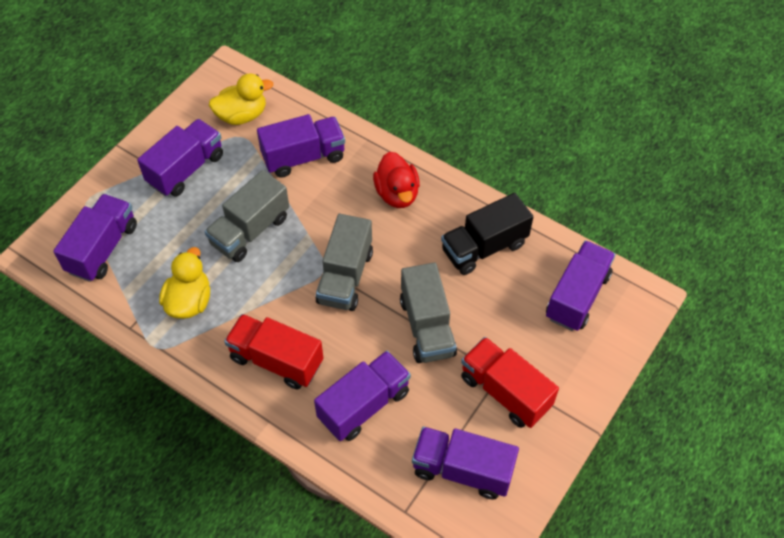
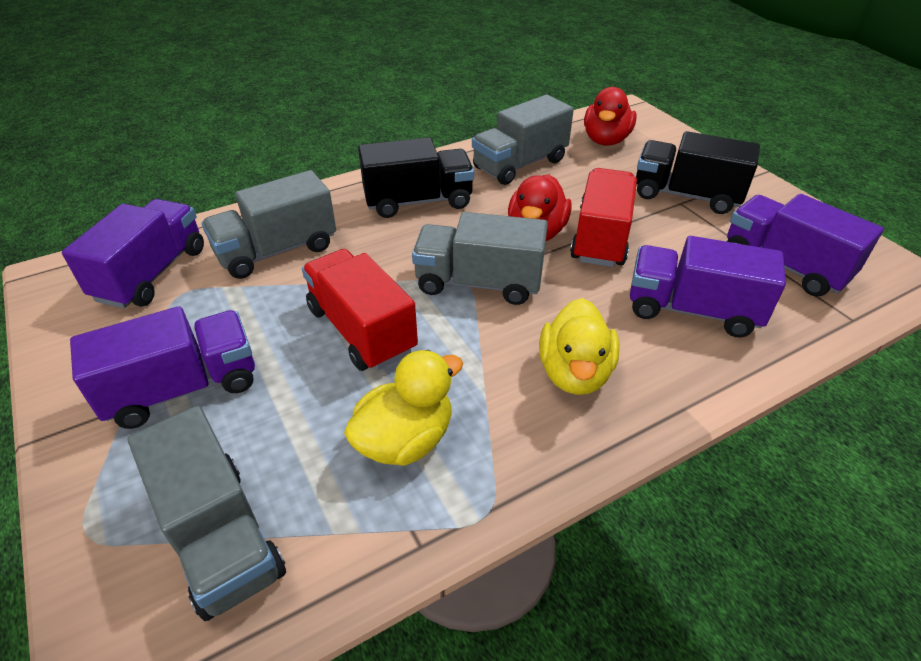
black truck: 1 -> 2
grey truck: 3 -> 4
purple truck: 6 -> 4
red duck: 1 -> 2

